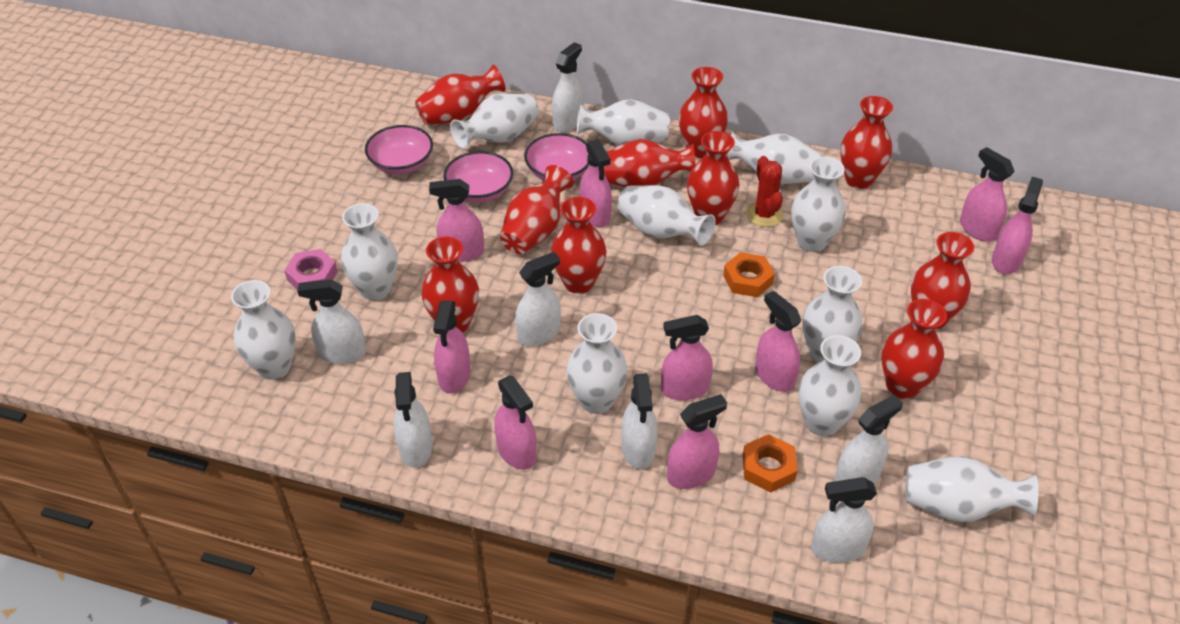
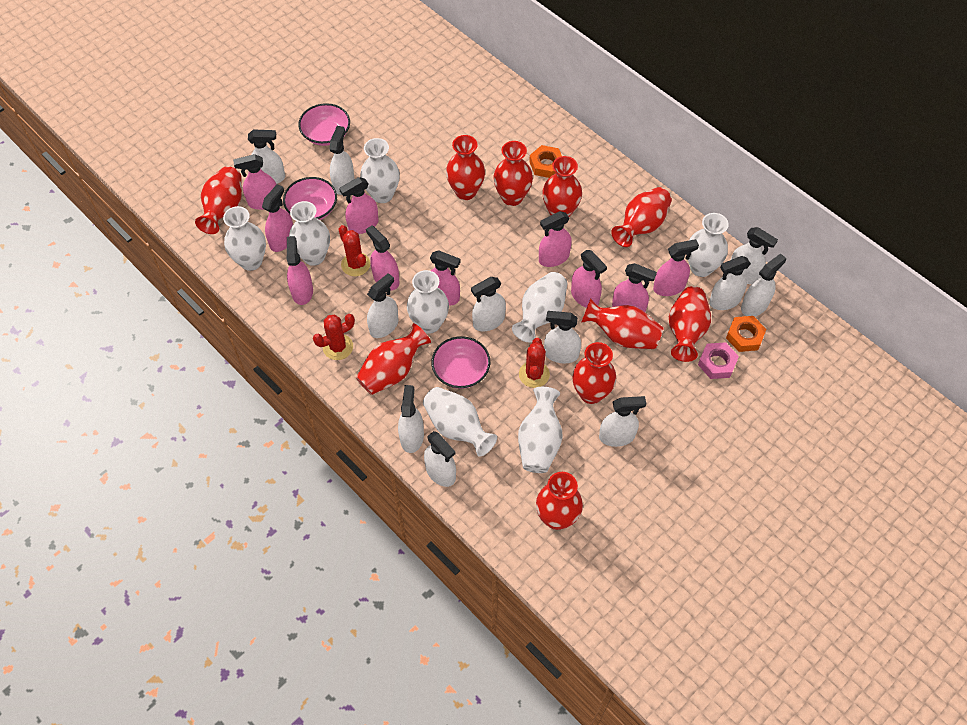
pink spray bottle: 9 -> 10
red cactus: 1 -> 3
white spray bottle: 7 -> 11
white vase: 11 -> 8

